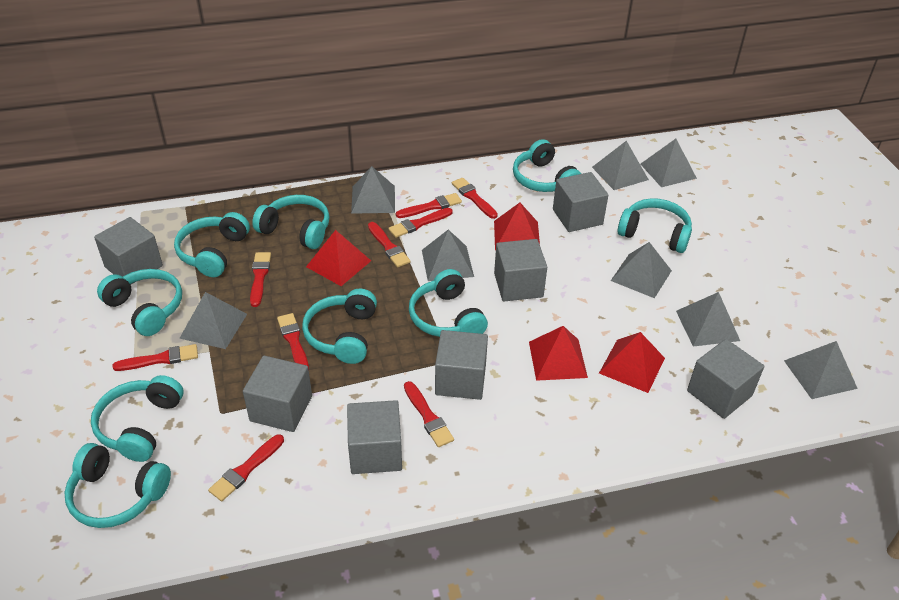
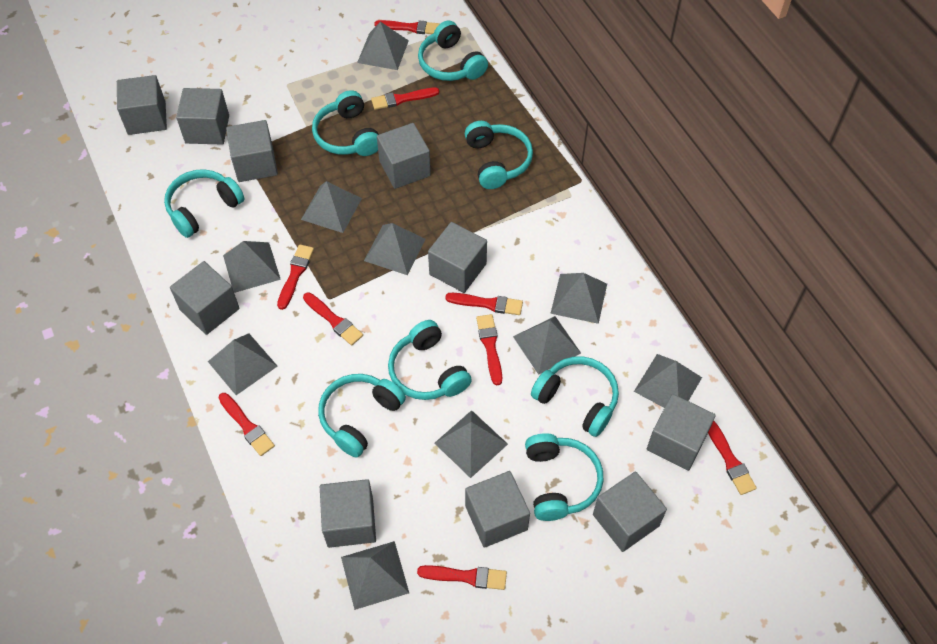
grey cube: 7 -> 10
grey pyramid: 8 -> 10
red pyramid: 4 -> 0
turquoise headphones: 9 -> 8

